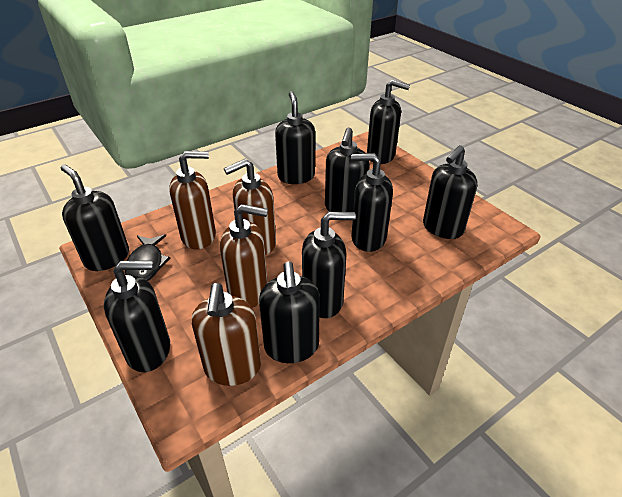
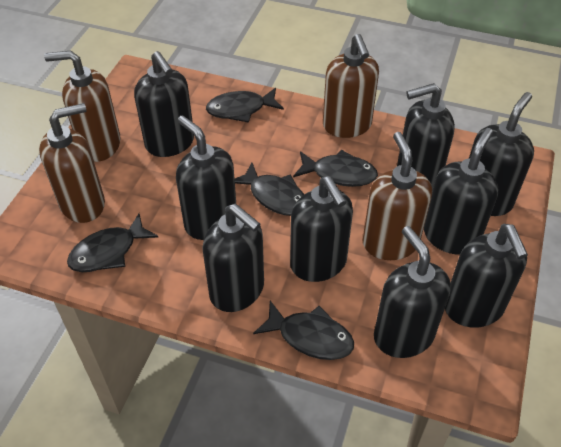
black fish: 1 -> 5

